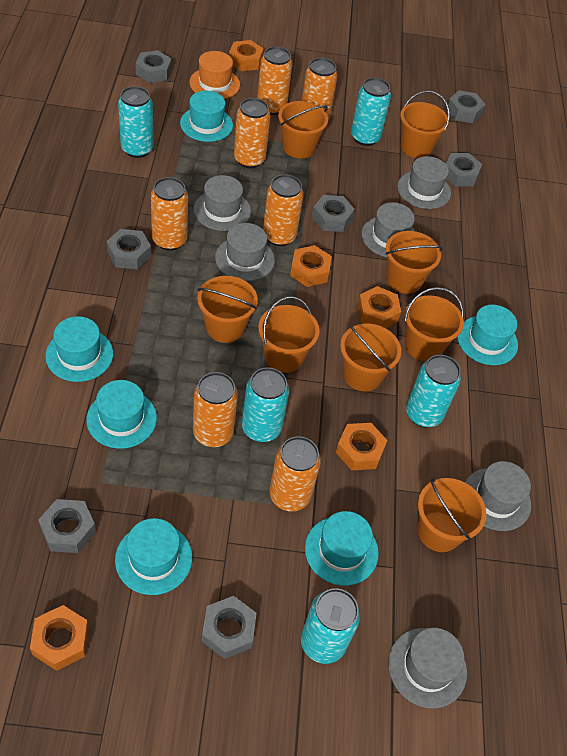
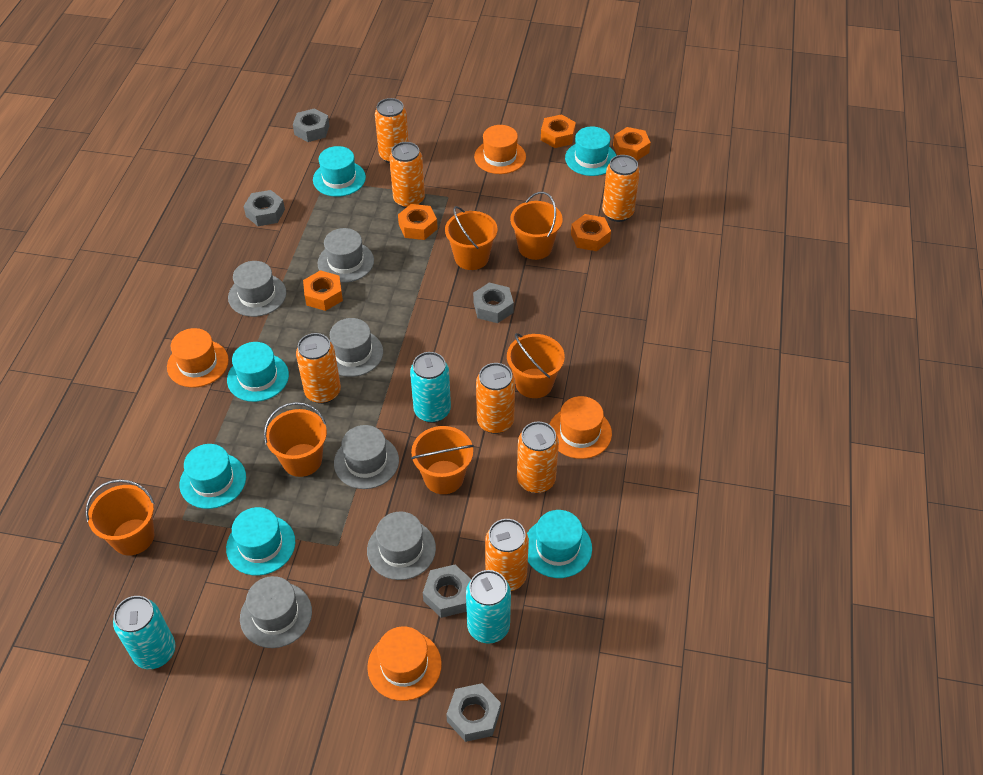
grey nut: 7 -> 5
orange bucket: 8 -> 6
orange hat: 1 -> 4
turquoise can: 5 -> 3

